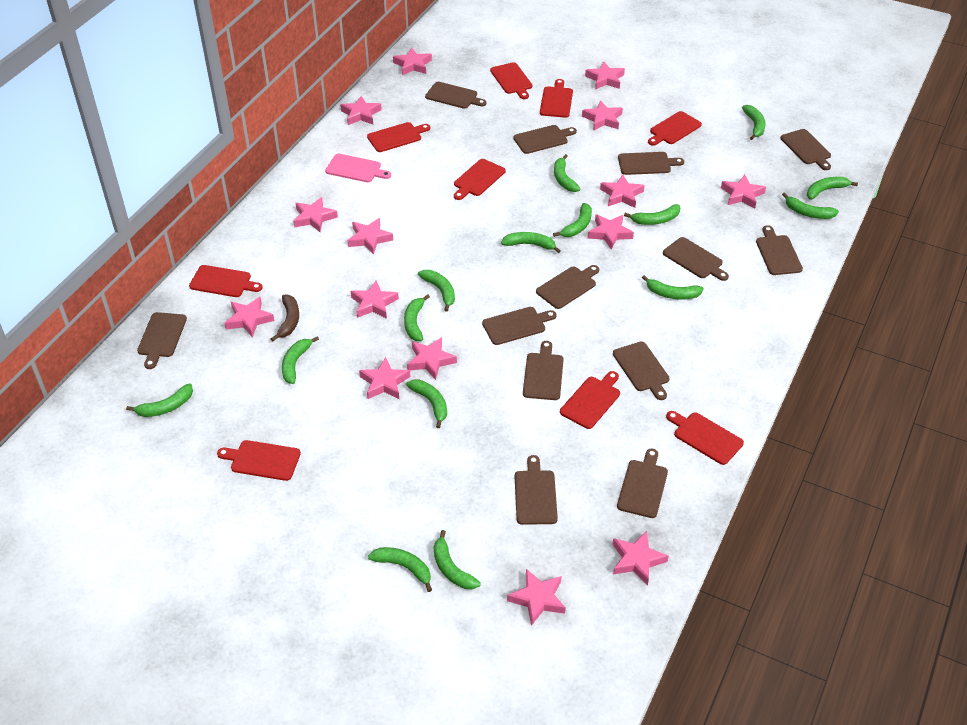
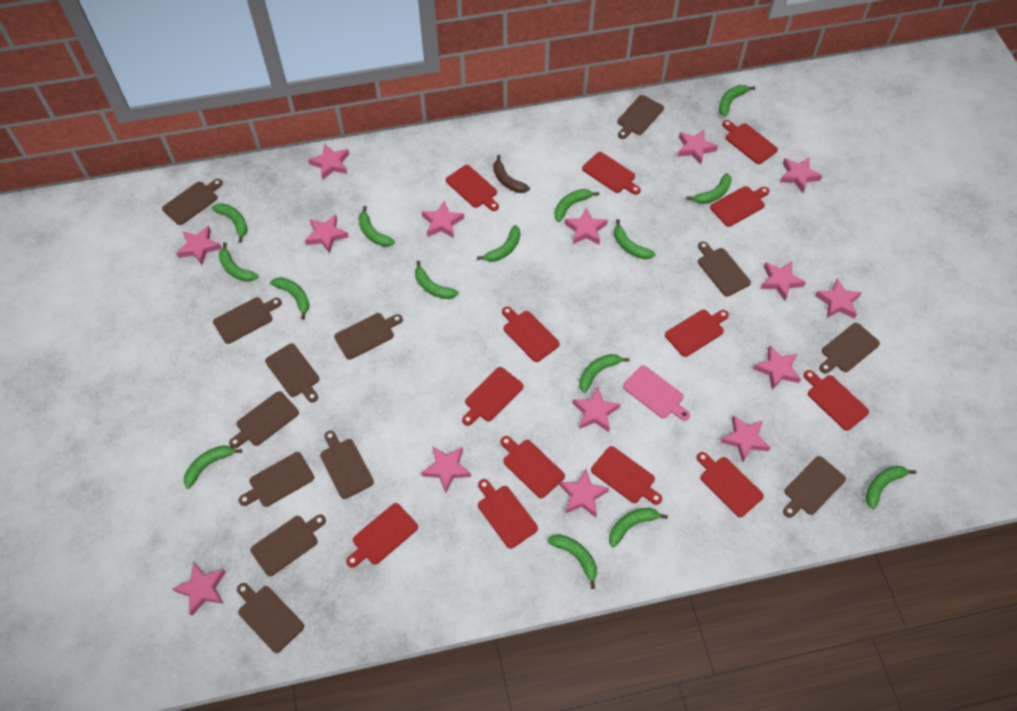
red cutting board: 9 -> 13

